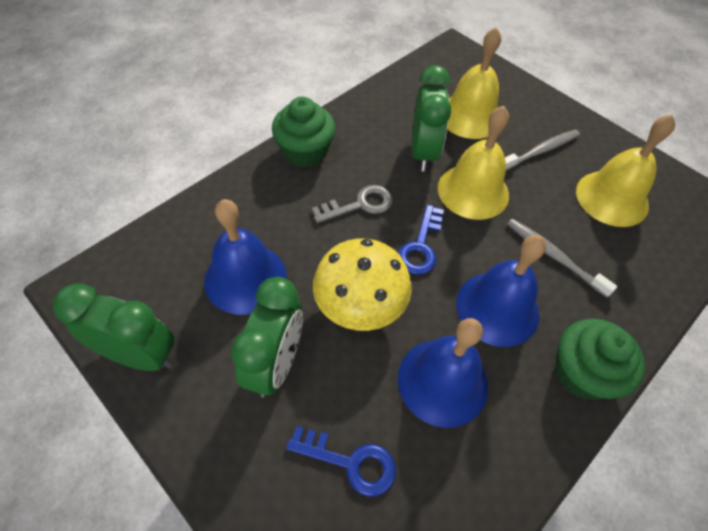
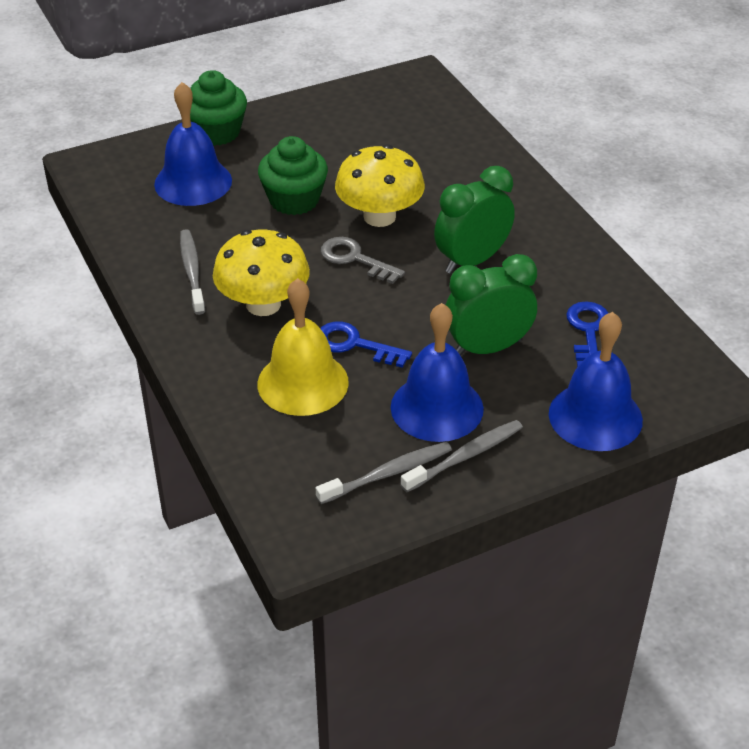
green clock: 3 -> 2
grey toothbrush: 2 -> 3
yellow bell: 3 -> 1
yellow mushroom: 1 -> 2

